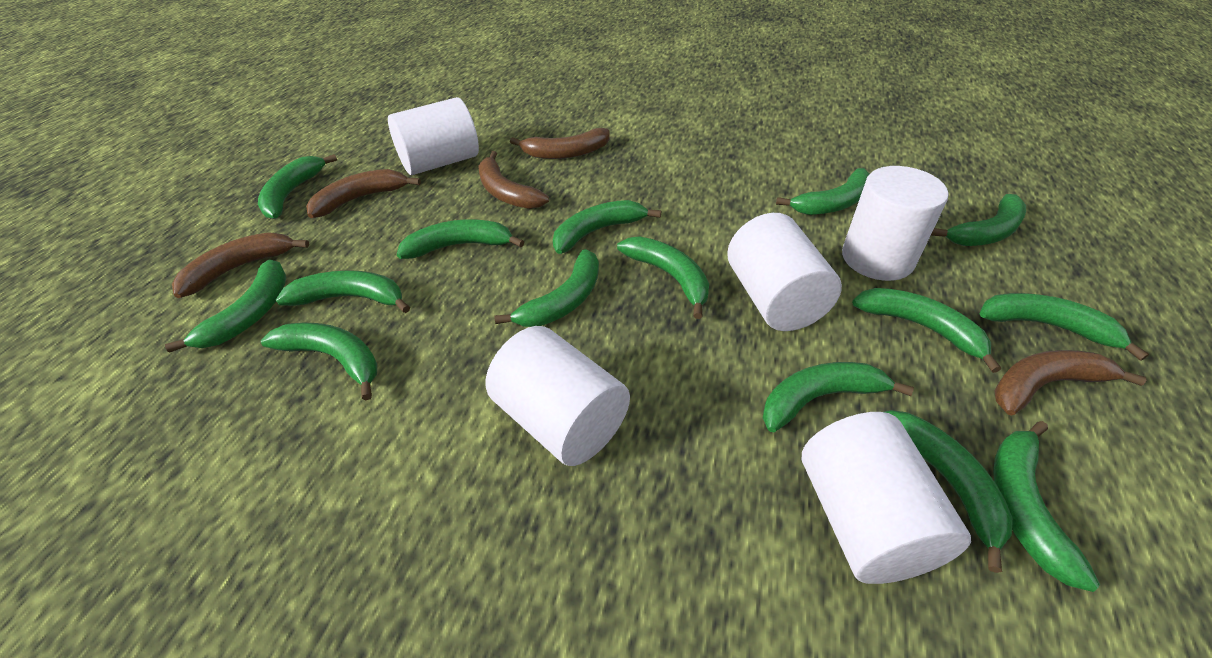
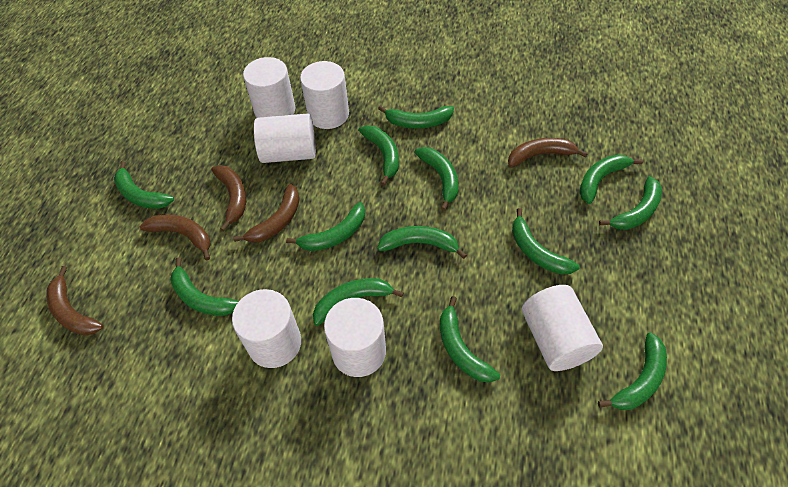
green banana: 15 -> 13
white cylinder: 5 -> 6

